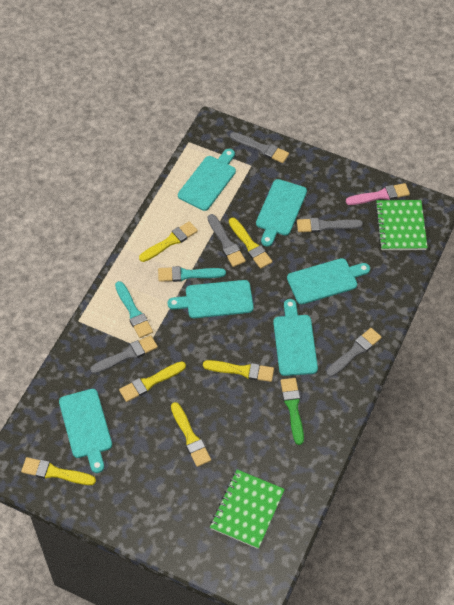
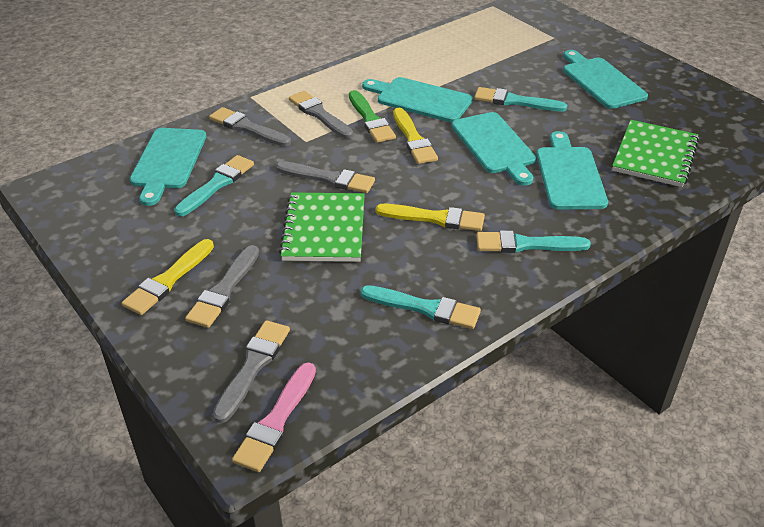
turquoise brush: 2 -> 4
turquoise cutting board: 6 -> 5
yellow brush: 6 -> 3

